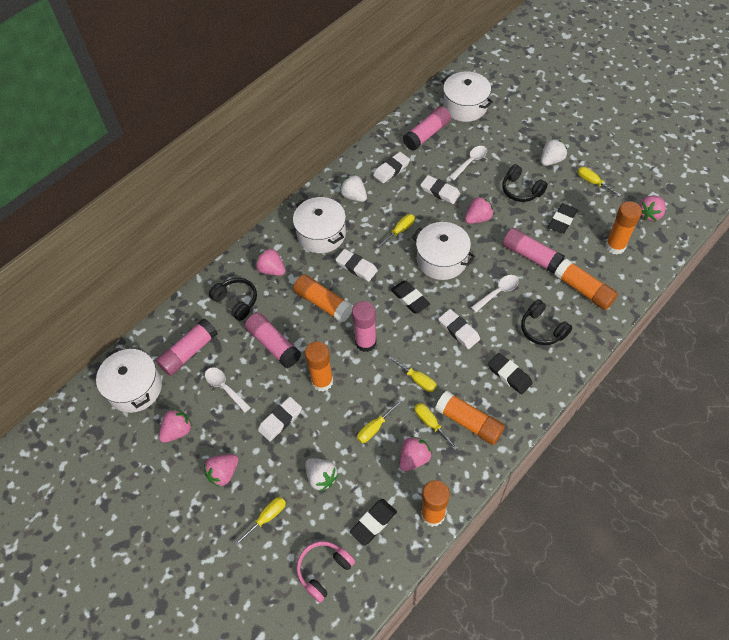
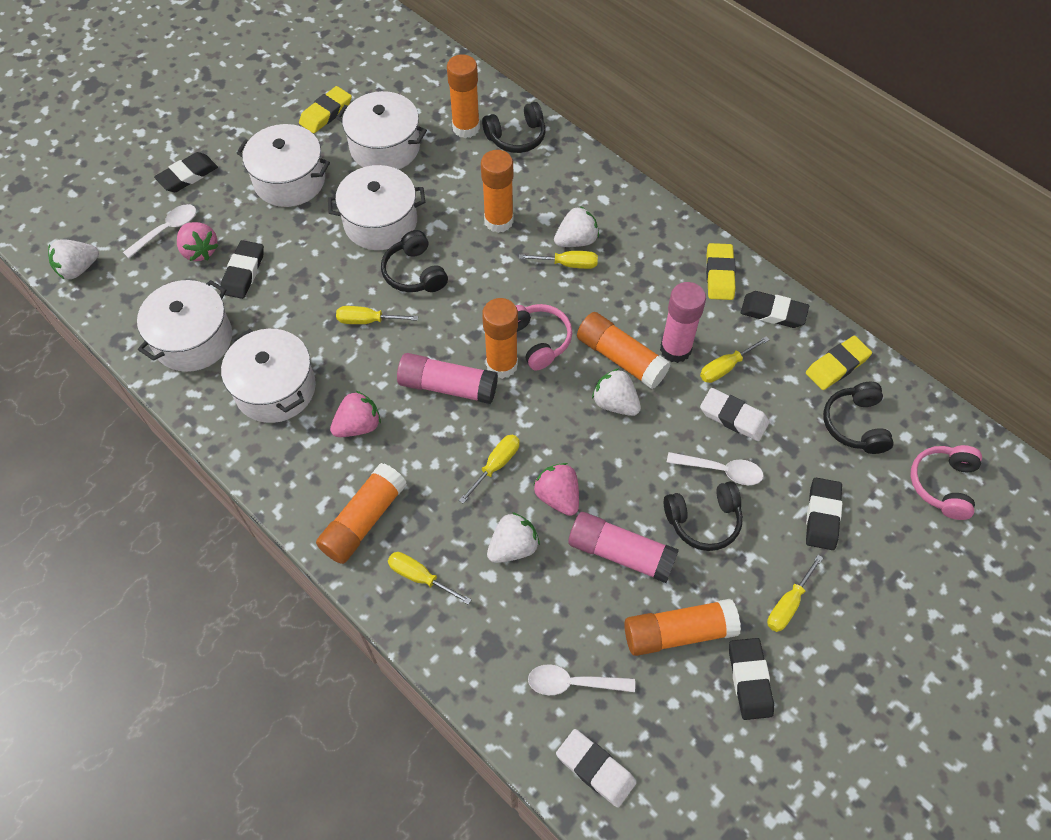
black eraser: 4 -> 5
black headphones: 3 -> 4
pink glue stick: 5 -> 3
pink headphones: 1 -> 2
pink strawberry: 6 -> 3
white eraser: 5 -> 2
white pot: 4 -> 5
white strawberry: 3 -> 4
yellow eraser: 0 -> 3

